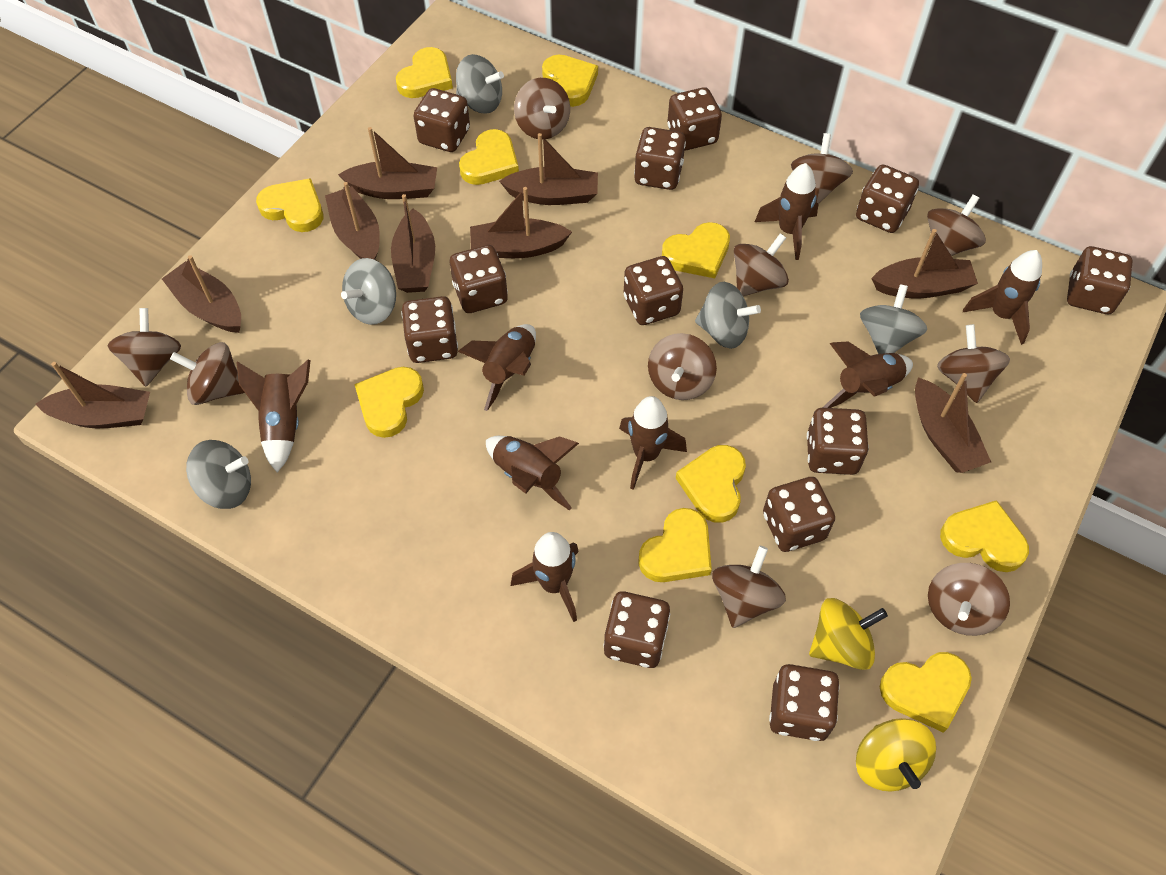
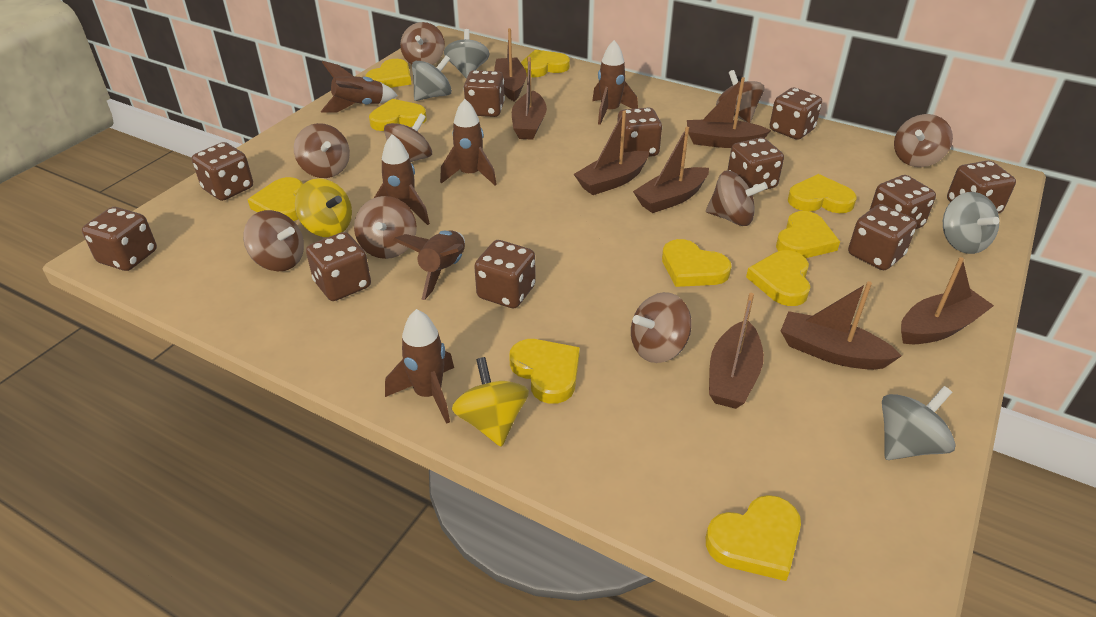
brown boat: 9 -> 8
brown dice: 12 -> 11
brown rocket: 8 -> 6
brown spinning top: 10 -> 9
grey spinning top: 5 -> 4

